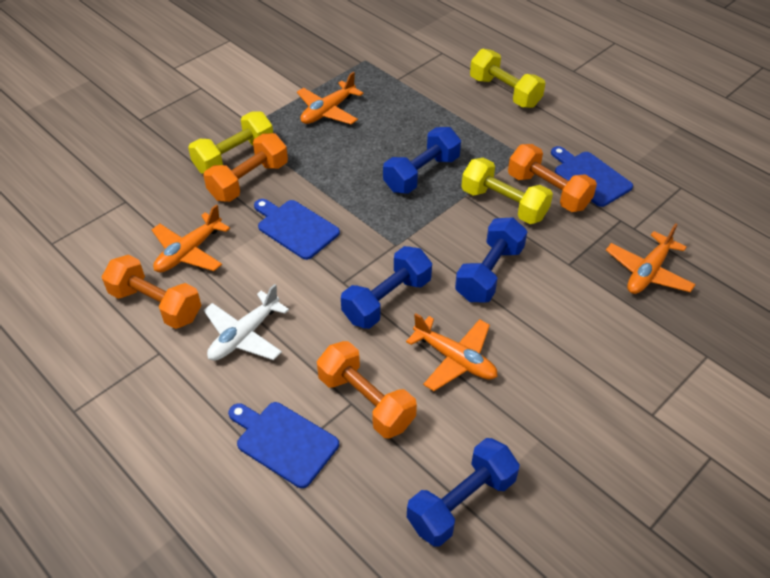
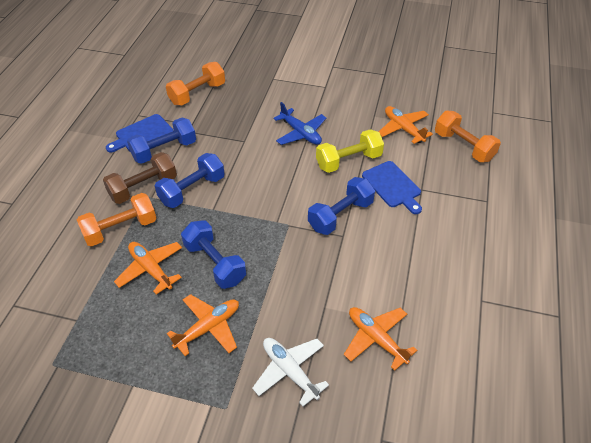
blue cutting board: 3 -> 2
blue plane: 0 -> 1
brown dumbbell: 0 -> 1
orange dumbbell: 4 -> 3
yellow dumbbell: 3 -> 1

